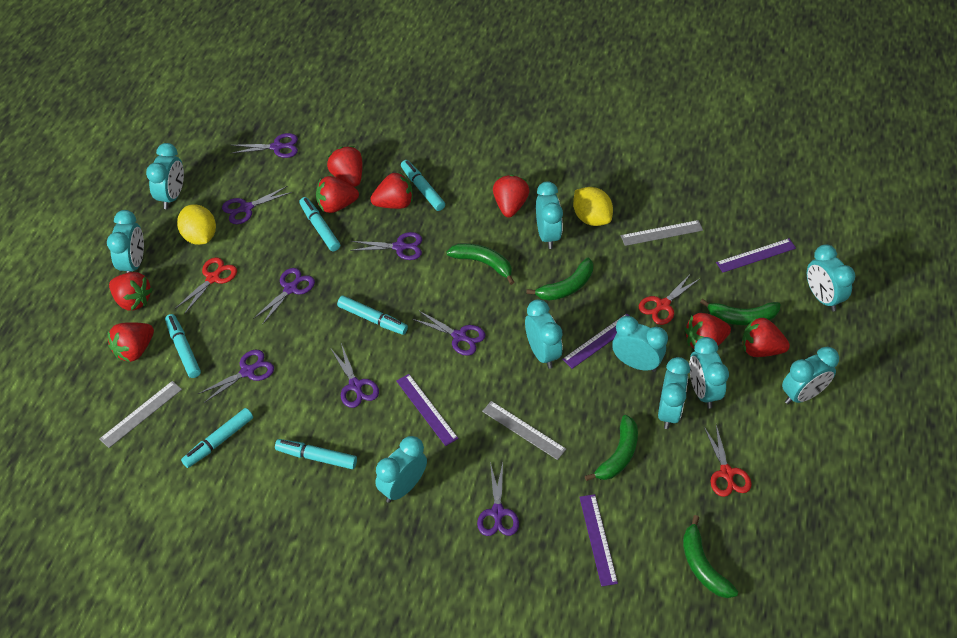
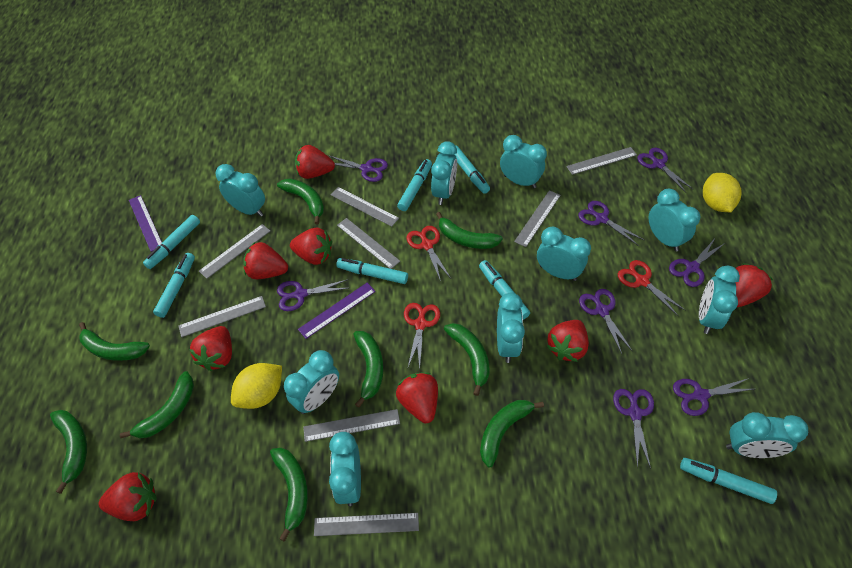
green banana: 5 -> 9
grey ruler: 3 -> 8
purple ruler: 4 -> 2
turquoise marker: 6 -> 7

